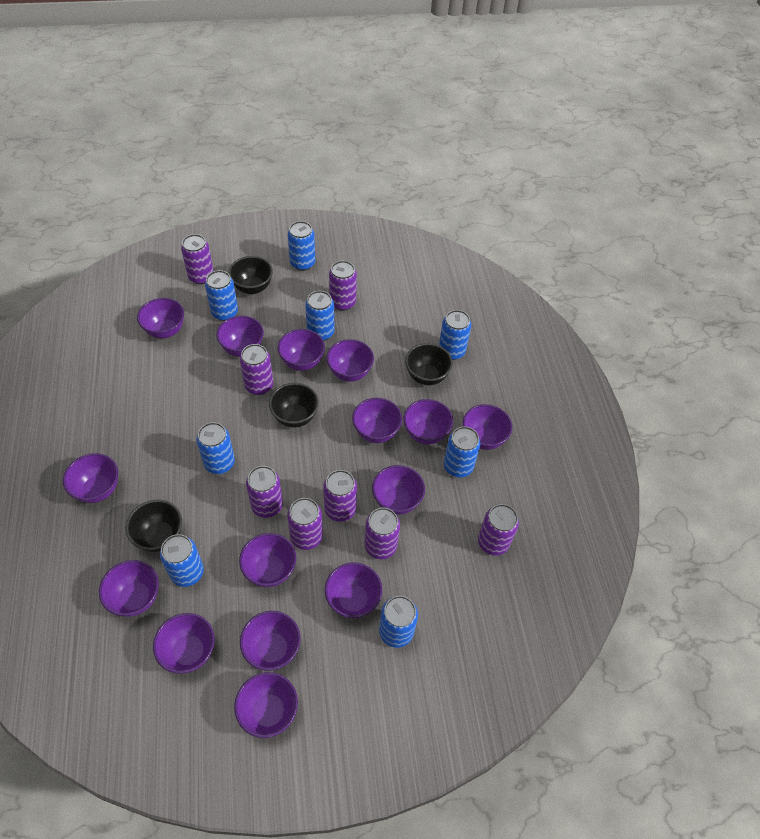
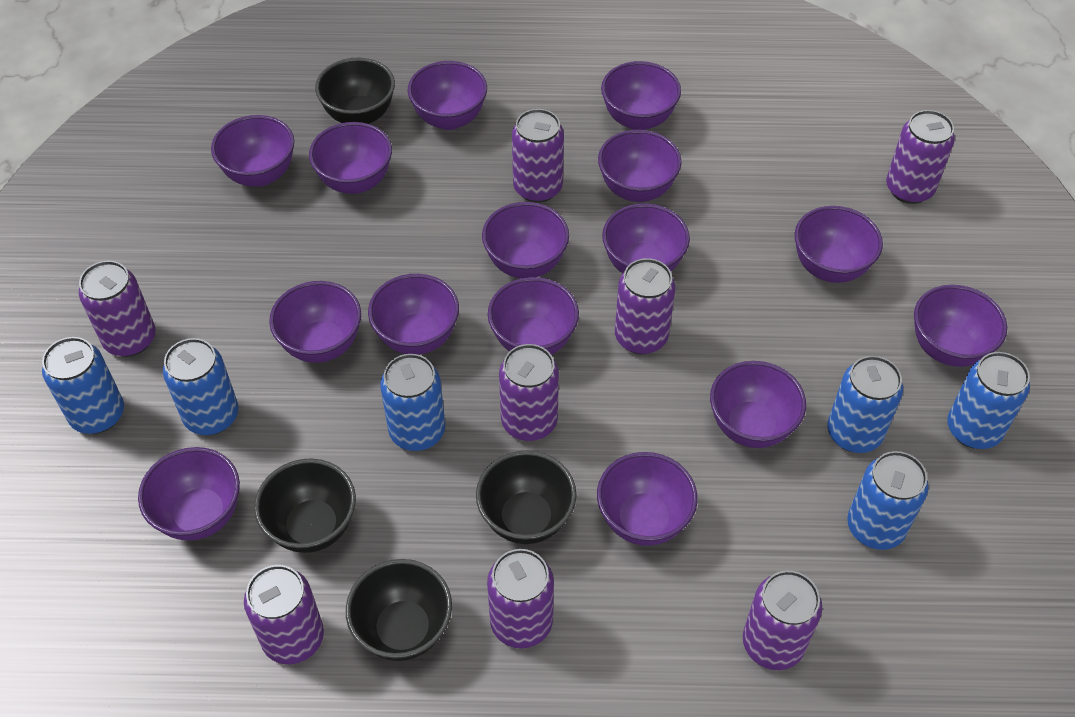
blue can: 8 -> 6

